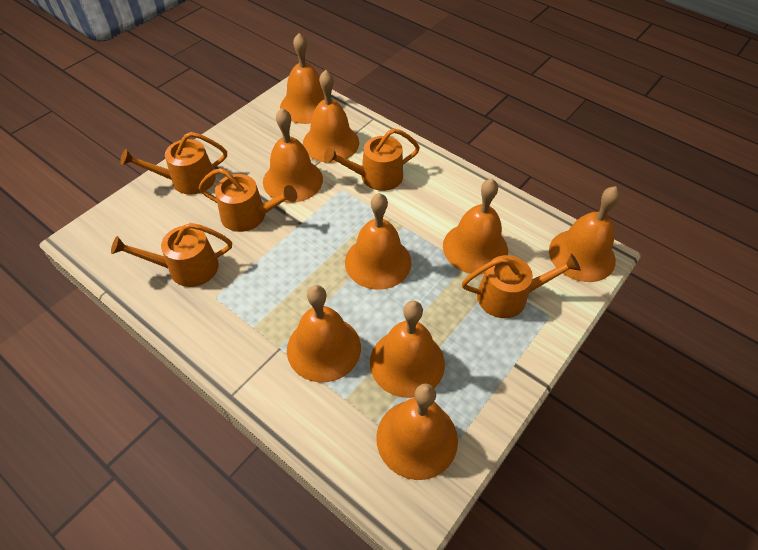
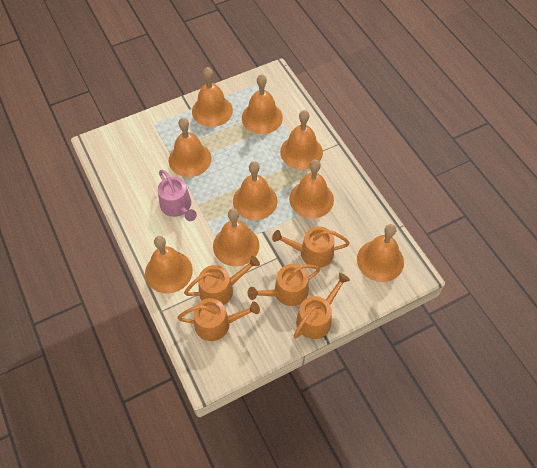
pink watering can: 0 -> 1

